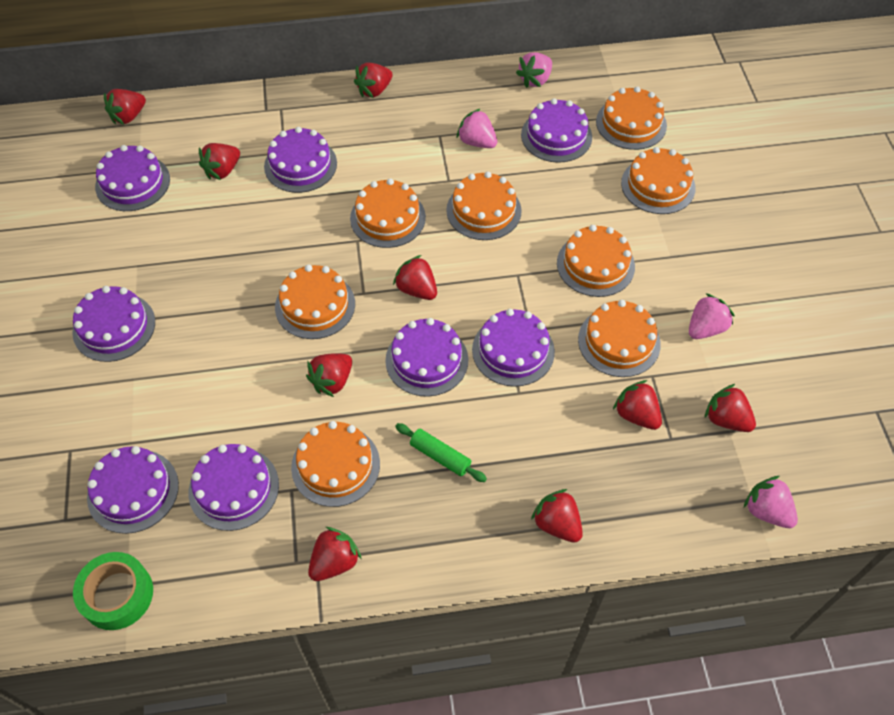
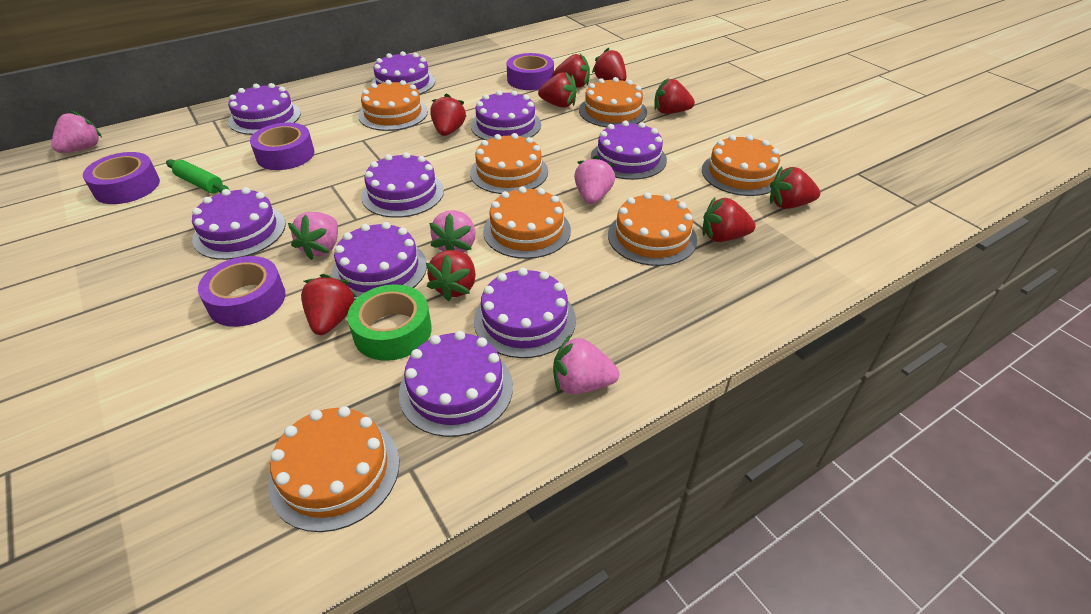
orange cake: 8 -> 7
pink strawberry: 4 -> 5
purple cake: 8 -> 9
purple tape: 0 -> 4

